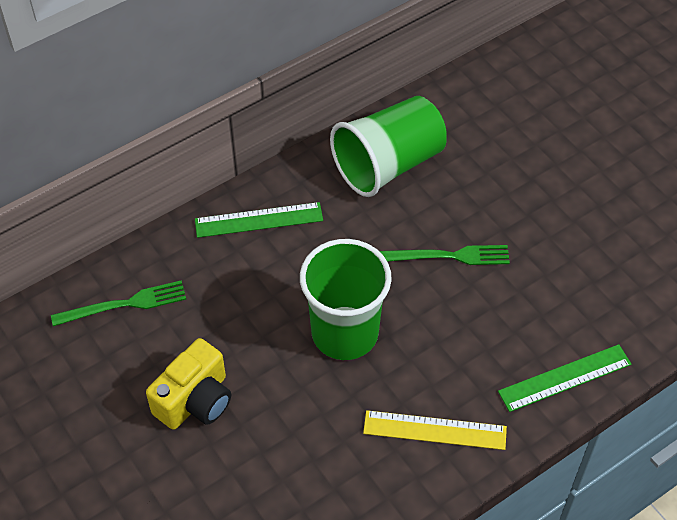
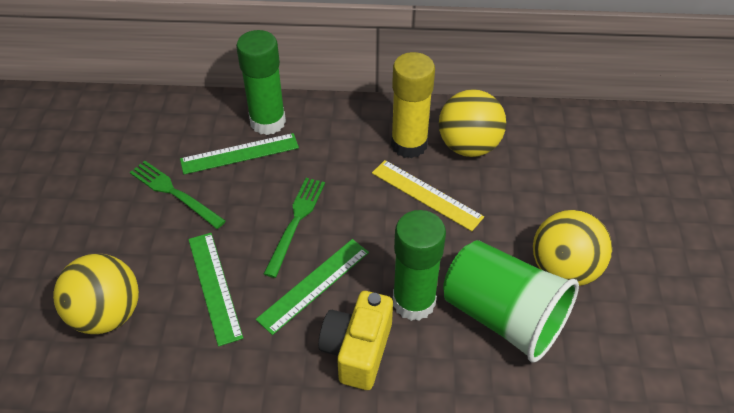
green cup: 2 -> 1
green glue stick: 0 -> 2
green ruler: 2 -> 3
yellow ball: 0 -> 3
yellow glue stick: 0 -> 1

